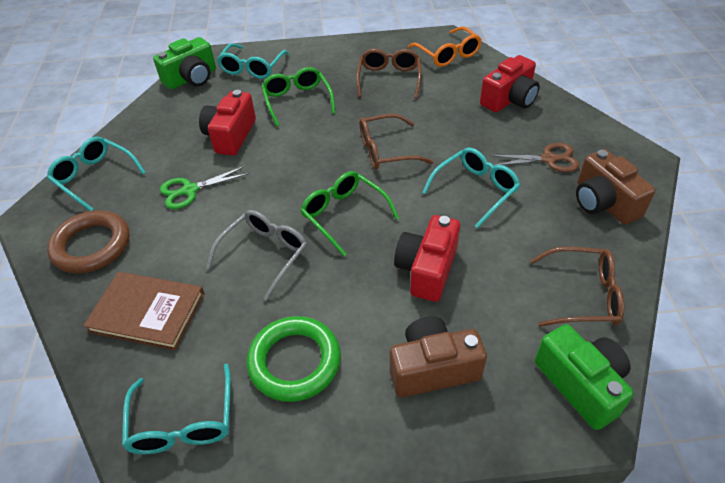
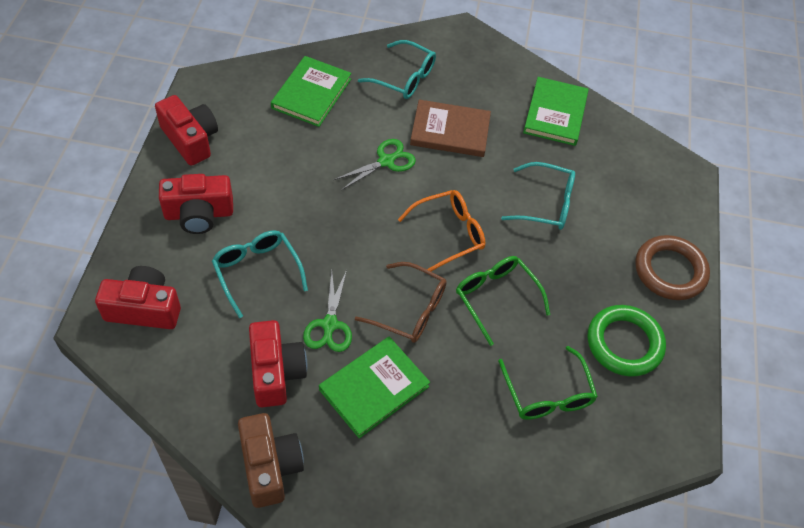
brown camera: 2 -> 1
brown glasses: 3 -> 1
brown scissors: 1 -> 0
green book: 0 -> 3
green camera: 2 -> 0
green scissors: 1 -> 2
grey glasses: 1 -> 0
red camera: 3 -> 4
turquoise glasses: 4 -> 3

